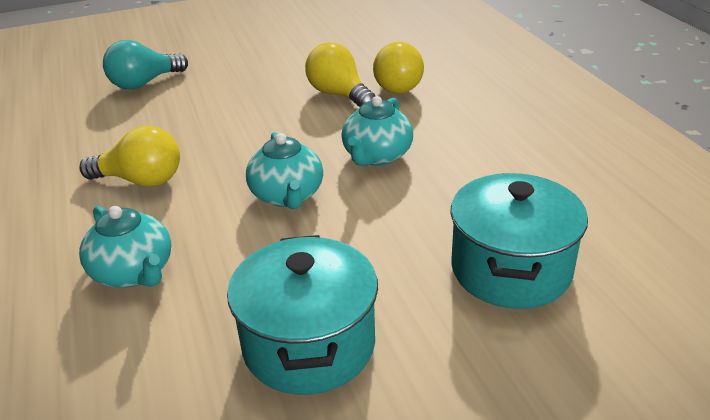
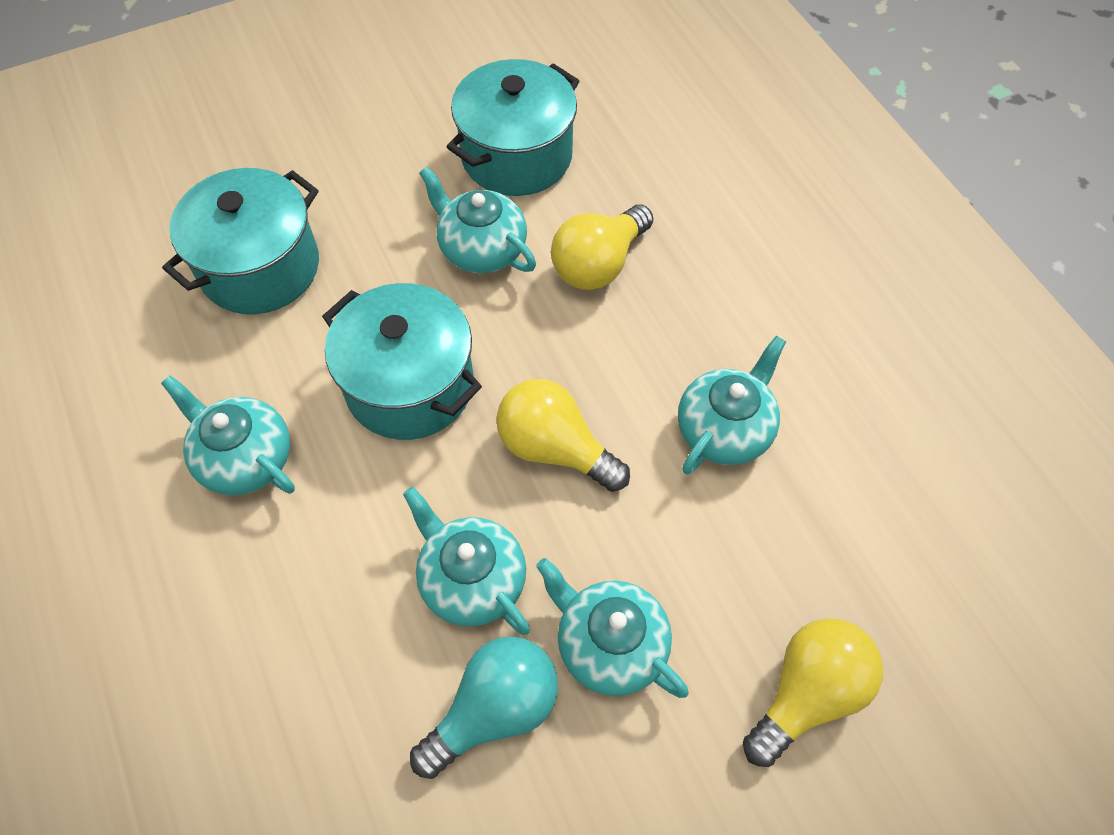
turquoise pot: 2 -> 3
turquoise teapot: 3 -> 5

